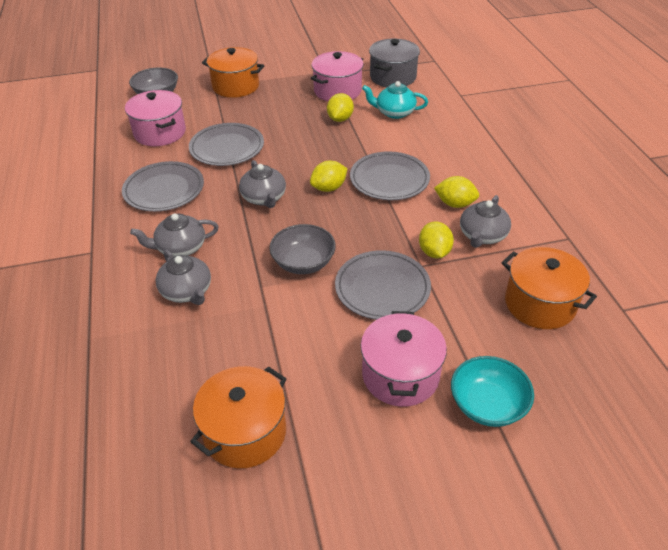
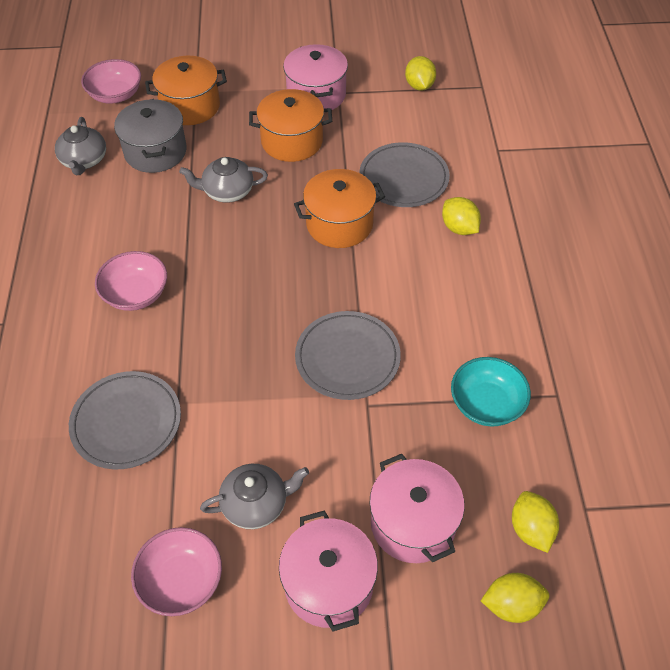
grey bowl: 2 -> 0
grey plate: 4 -> 3
grey teapot: 4 -> 3
pink bowl: 0 -> 3
turquoise teapot: 1 -> 0

